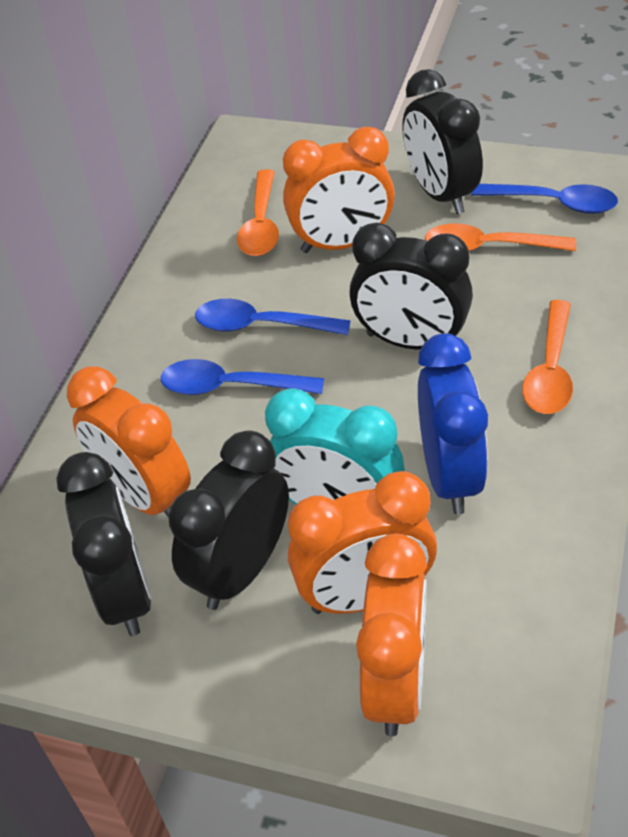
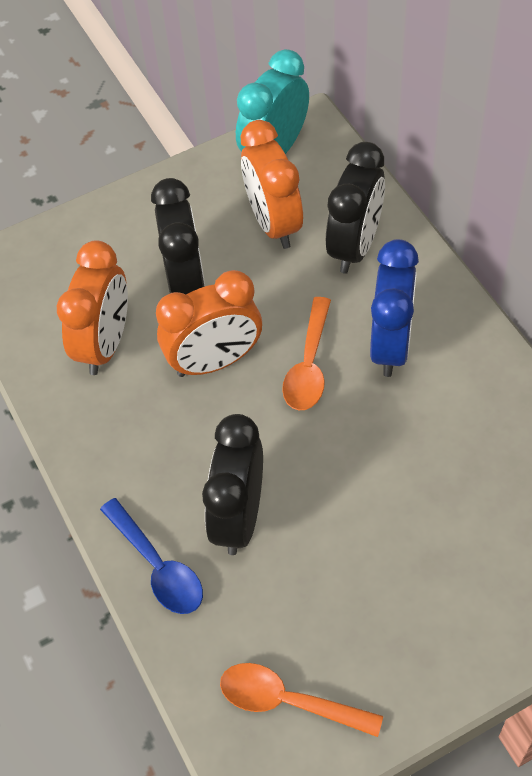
black clock: 4 -> 3
blue spoon: 3 -> 1
orange clock: 4 -> 3
orange spoon: 3 -> 2

